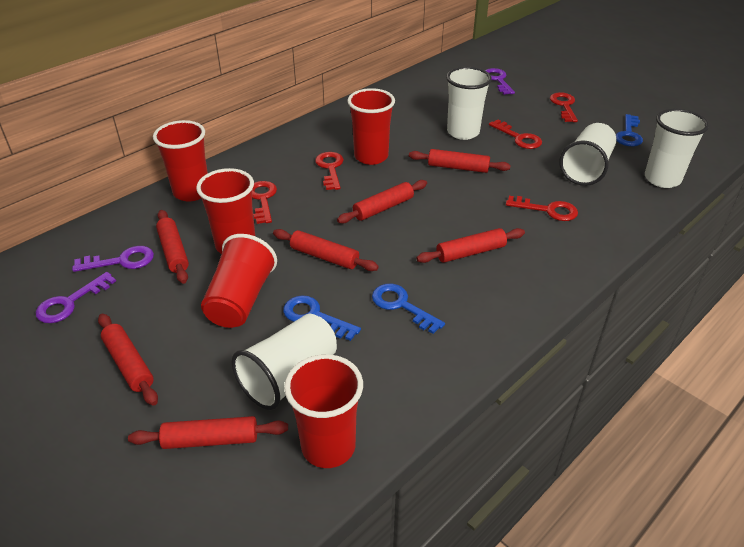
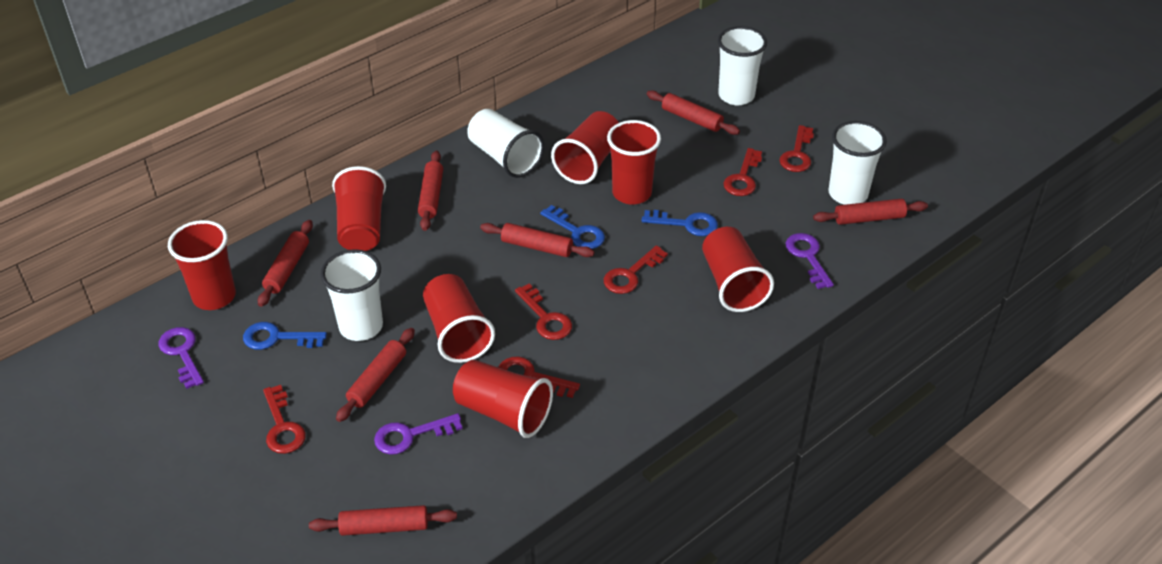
red cup: 5 -> 7
red key: 5 -> 6

